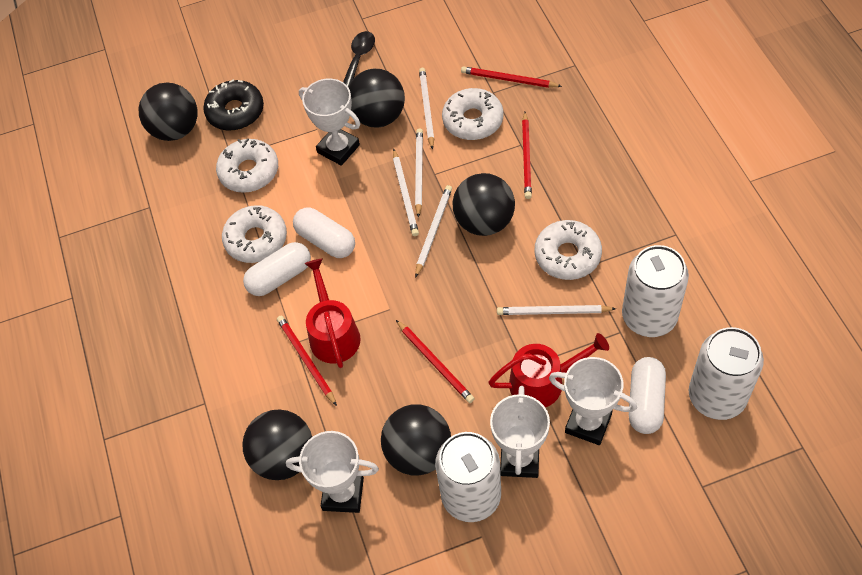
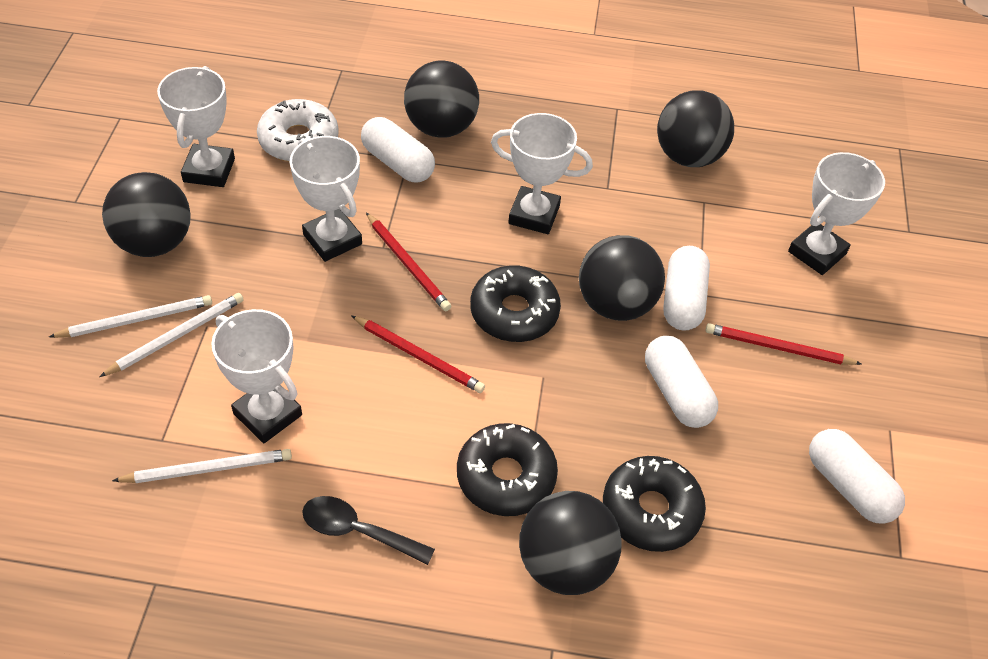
black donut: 1 -> 3
red pencil: 4 -> 3
red watering can: 2 -> 0
white can: 3 -> 0
white capsule: 3 -> 4
white donut: 4 -> 1
white pencil: 5 -> 3
white trophy: 4 -> 5

